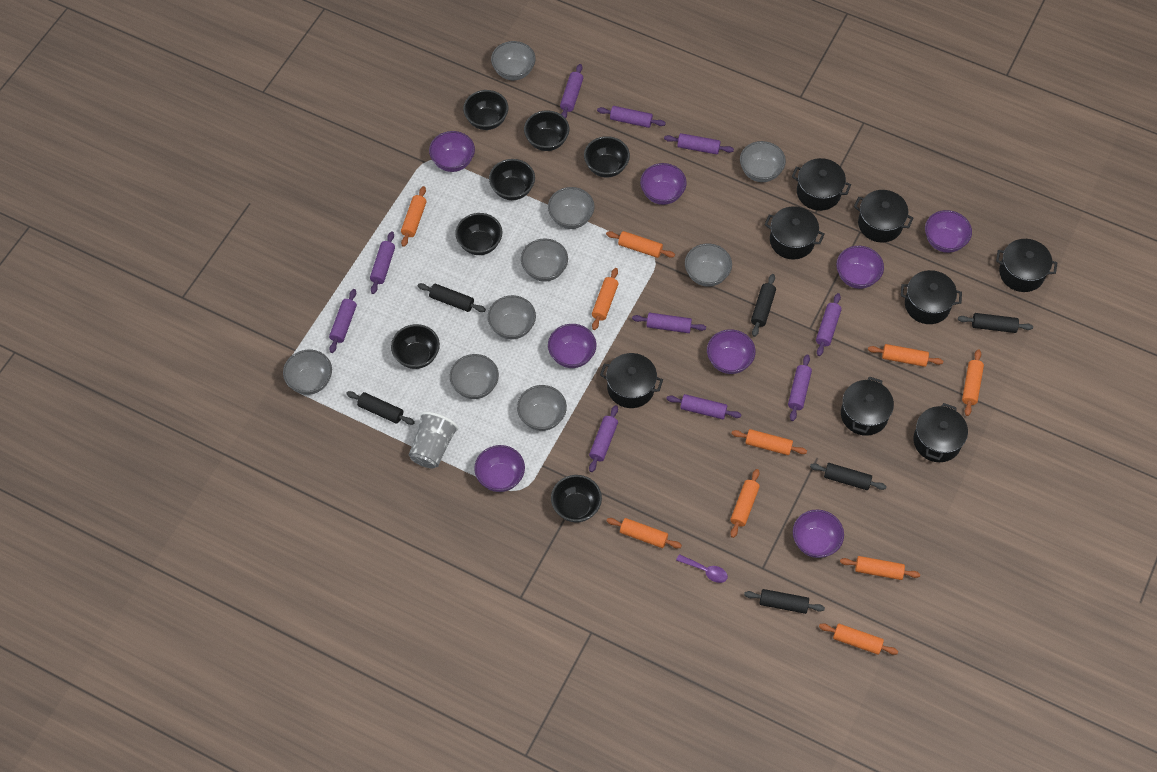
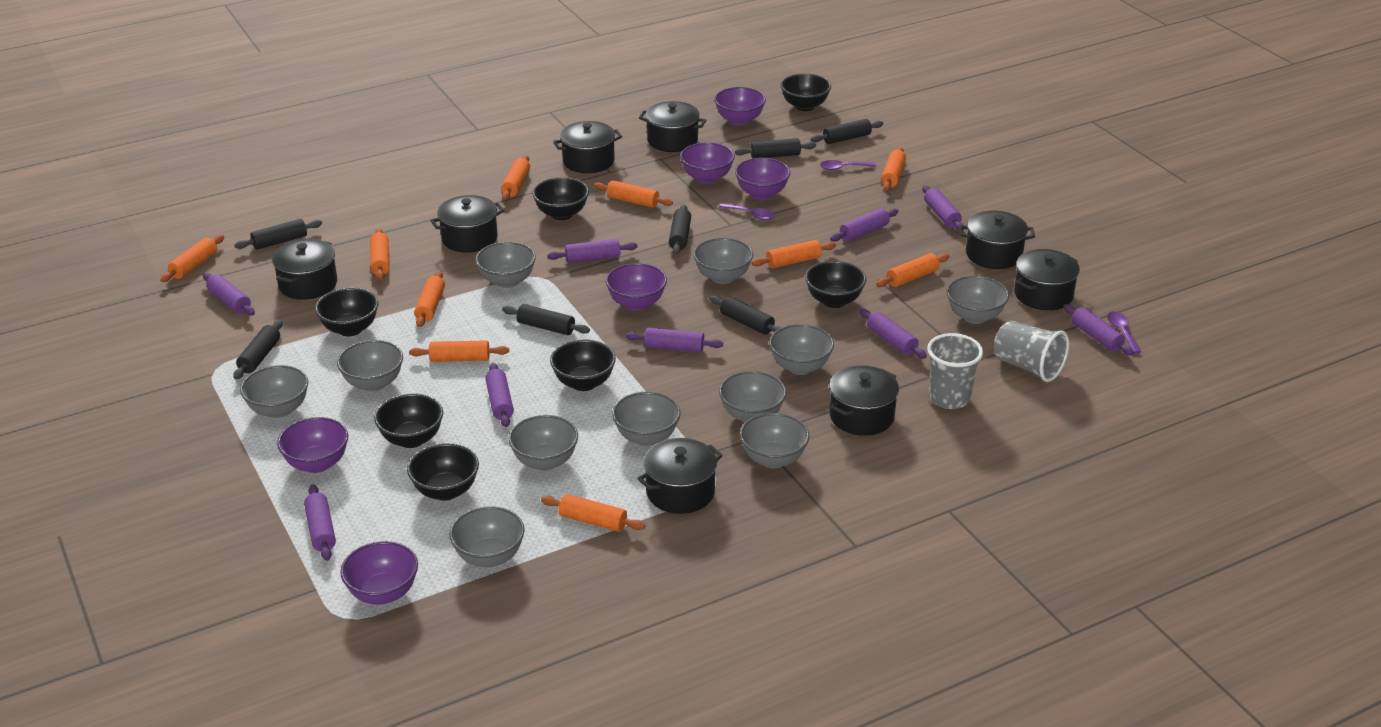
black rolling pin: 6 -> 7
grey bowl: 9 -> 11
grey cup: 1 -> 2
purple bowl: 8 -> 6
purple rolling pin: 10 -> 9
purple spoon: 1 -> 3

